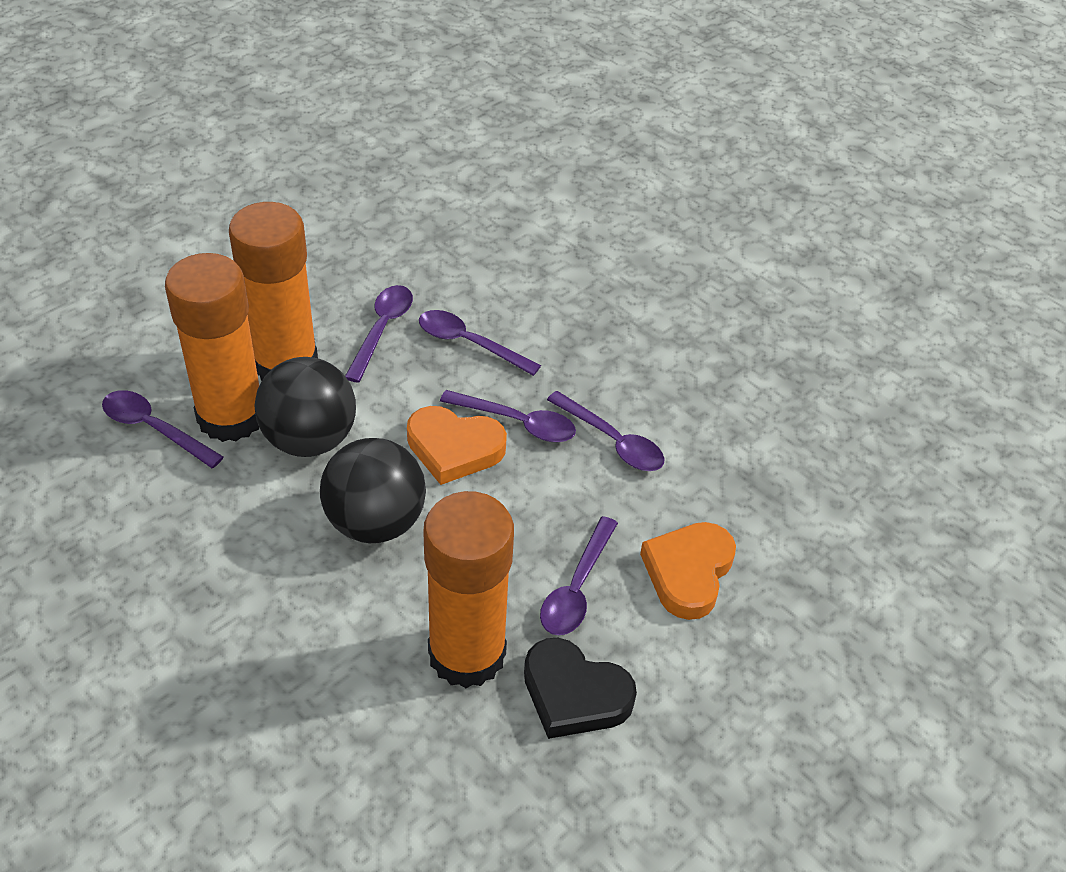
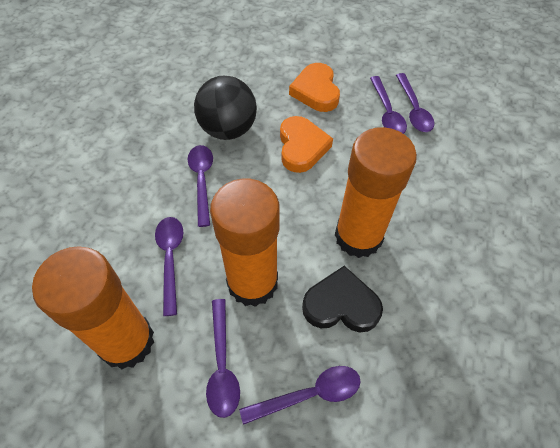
black ball: 2 -> 1

